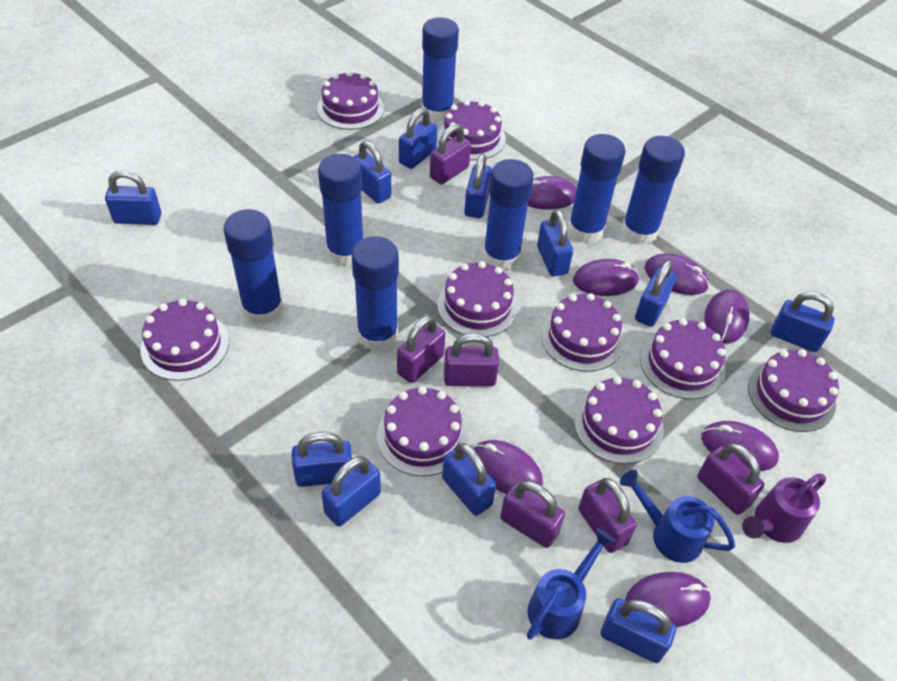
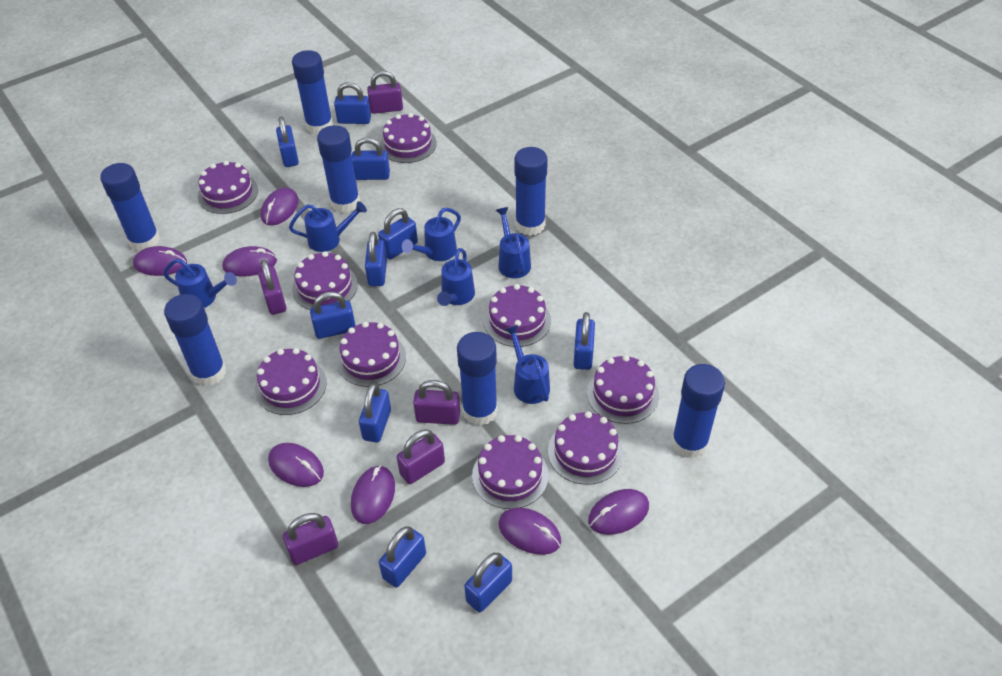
blue padlock: 11 -> 10
blue watering can: 2 -> 6
purple padlock: 6 -> 5
purple watering can: 1 -> 0

